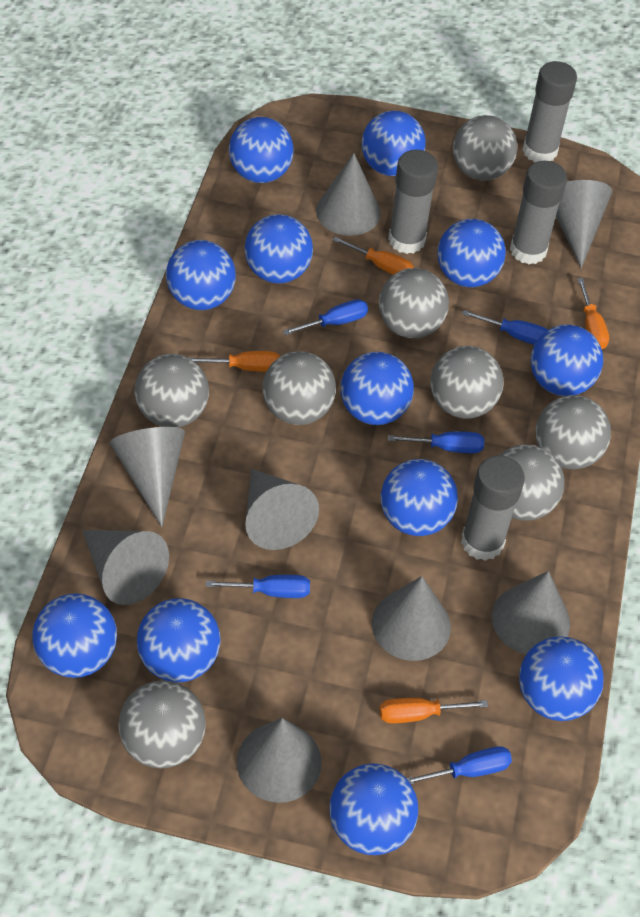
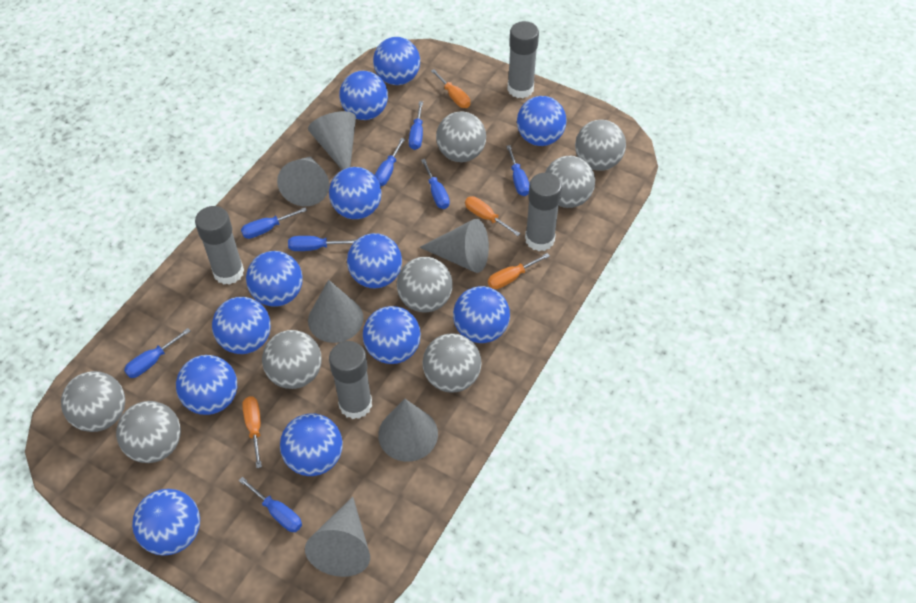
blue screwdriver: 5 -> 8
grey cone: 8 -> 6

